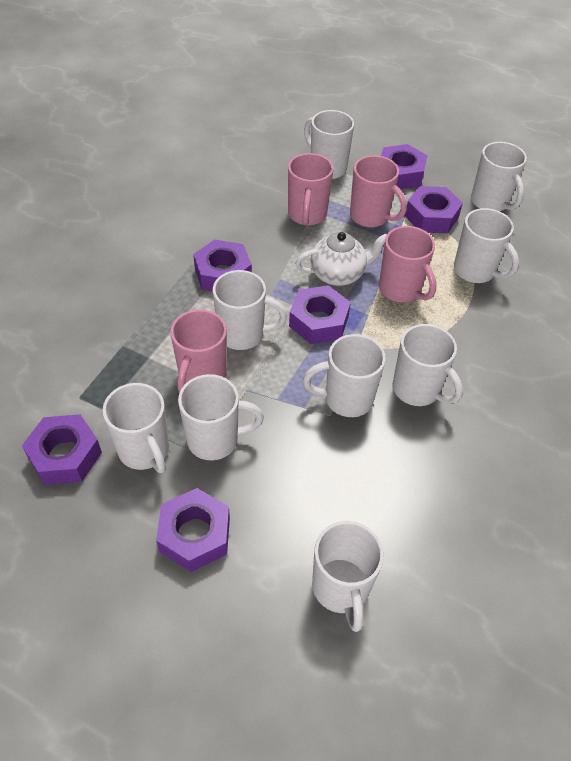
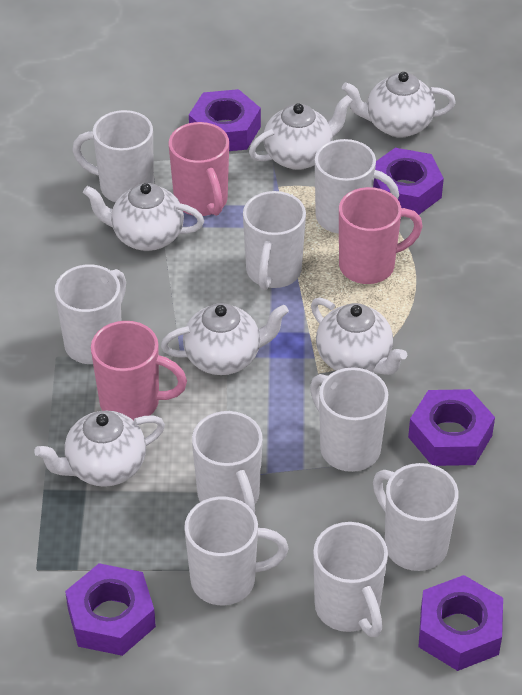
pink mug: 4 -> 3
purple nut: 6 -> 5
white teapot: 1 -> 6

